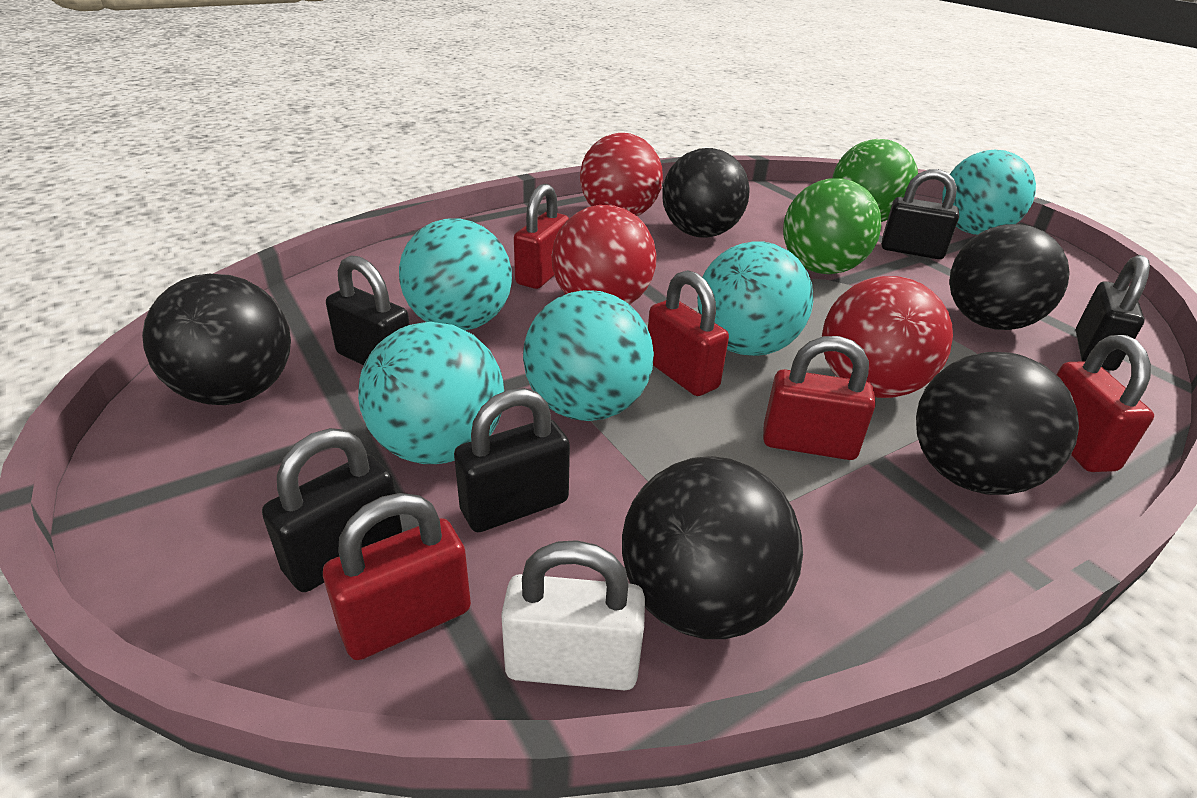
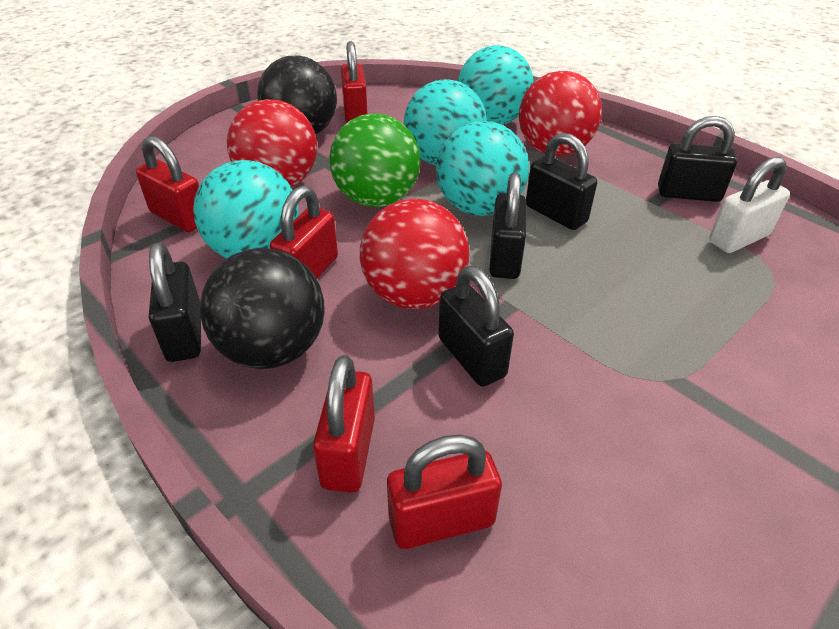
black ball: 5 -> 2
green ball: 2 -> 1
turquoise ball: 5 -> 4

